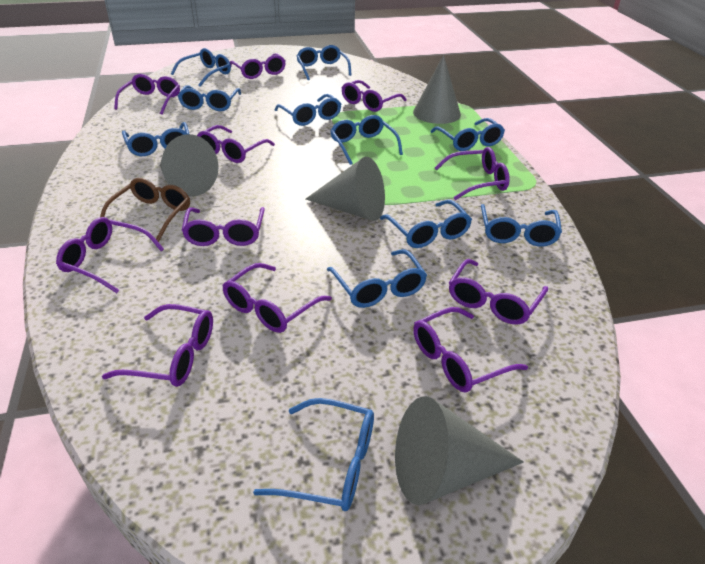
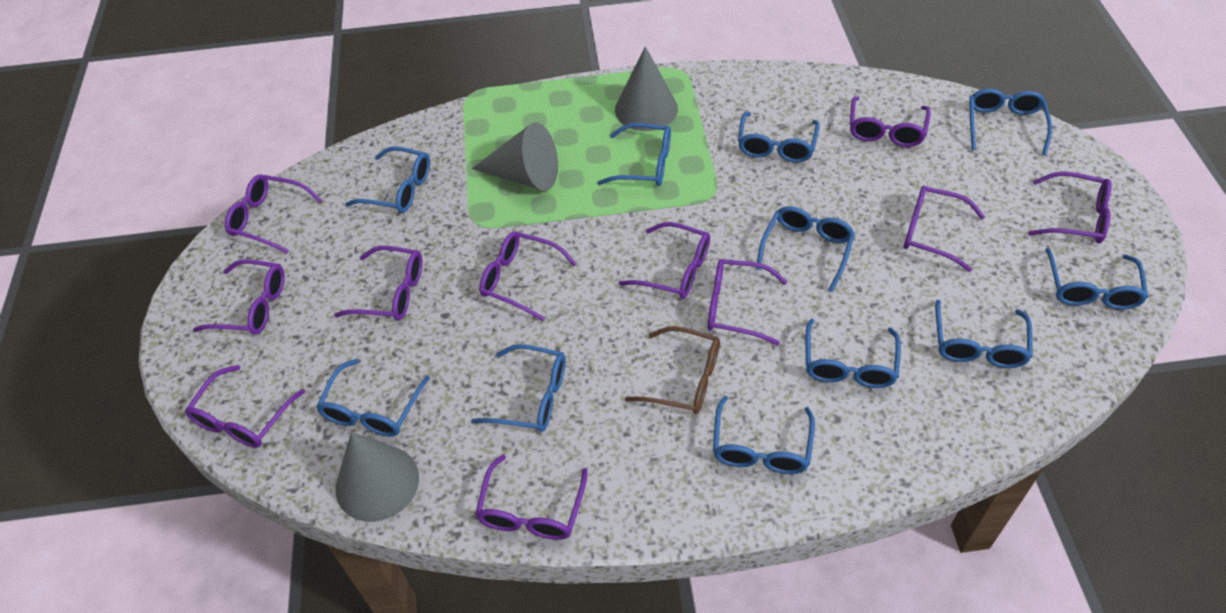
grey cone: 4 -> 3

